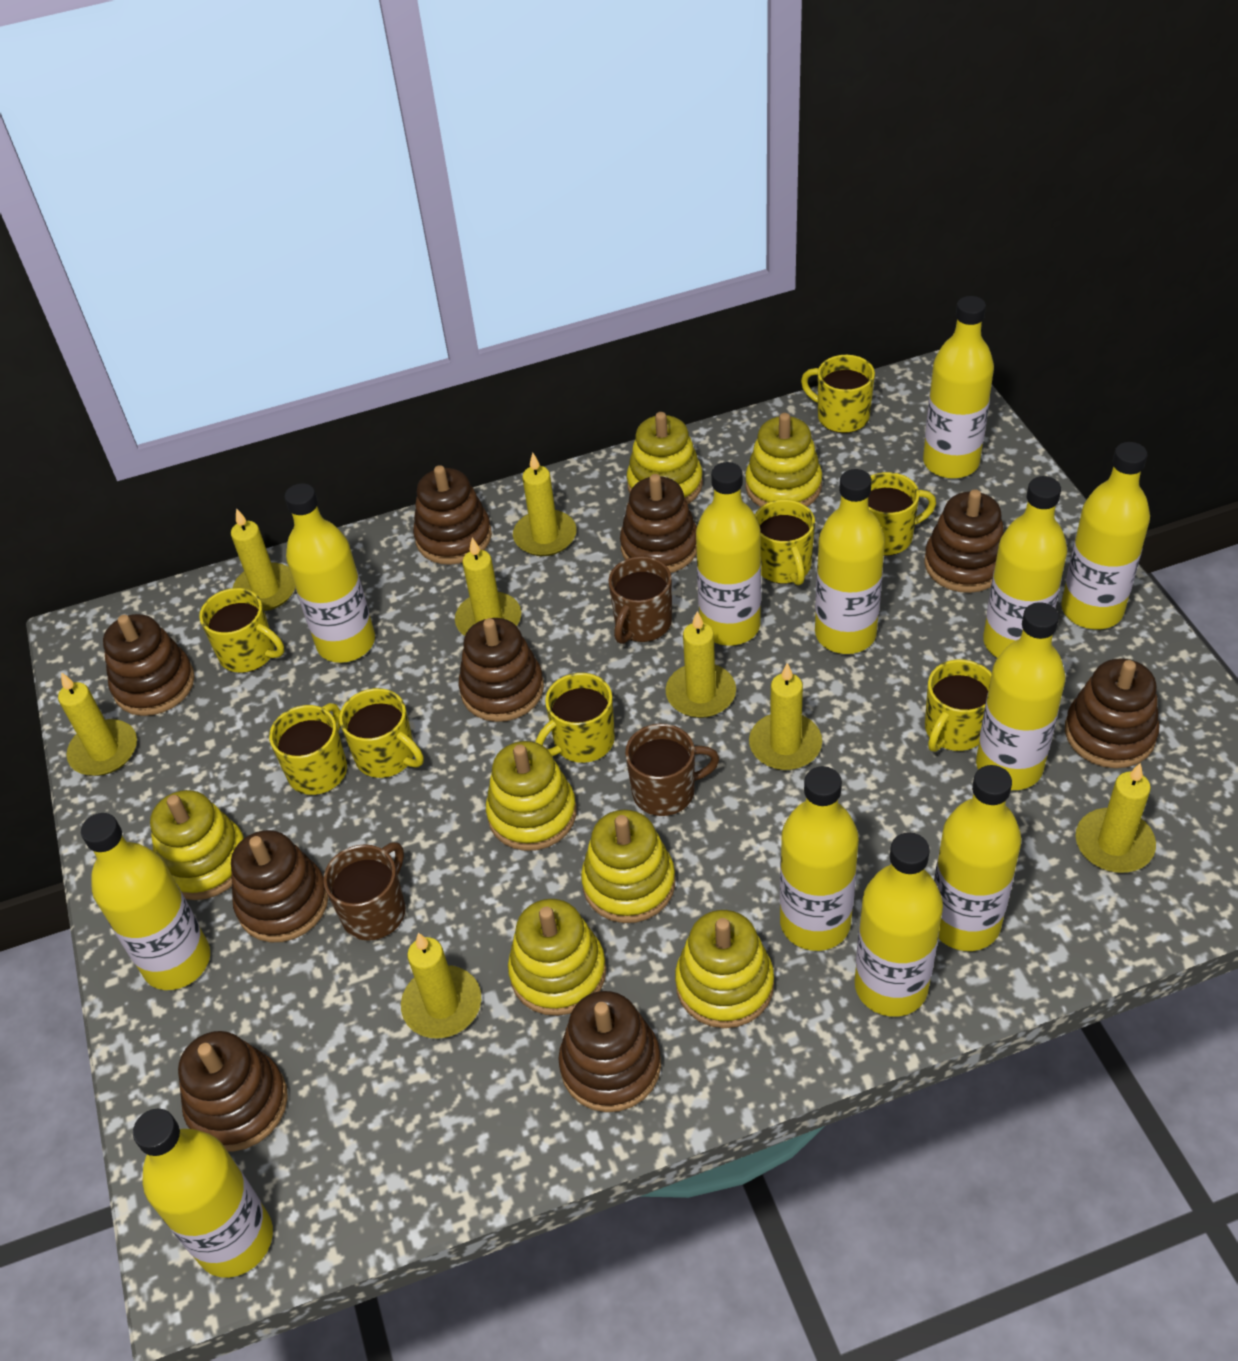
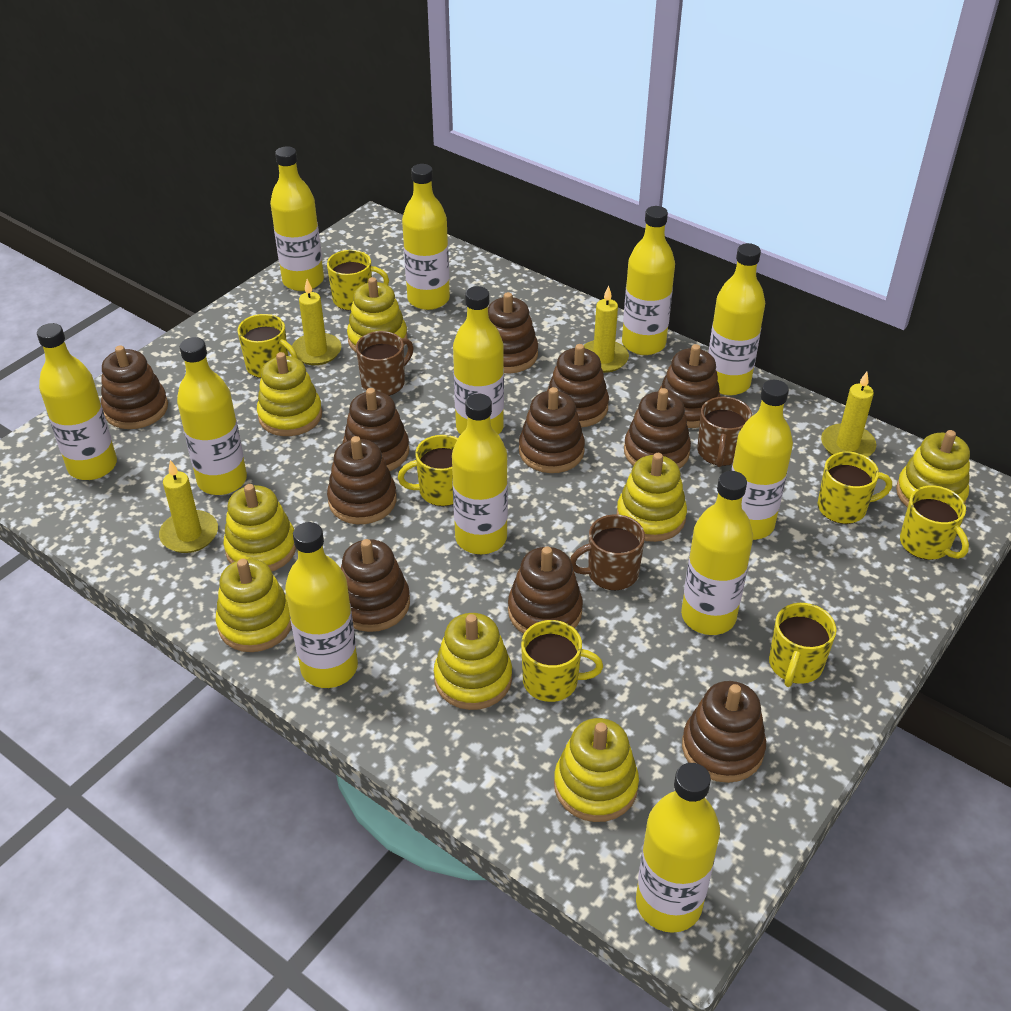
brown stacking toy: 9 -> 11
yellow candle: 8 -> 4
yellow mug: 8 -> 7
yellow stacking toy: 7 -> 8

